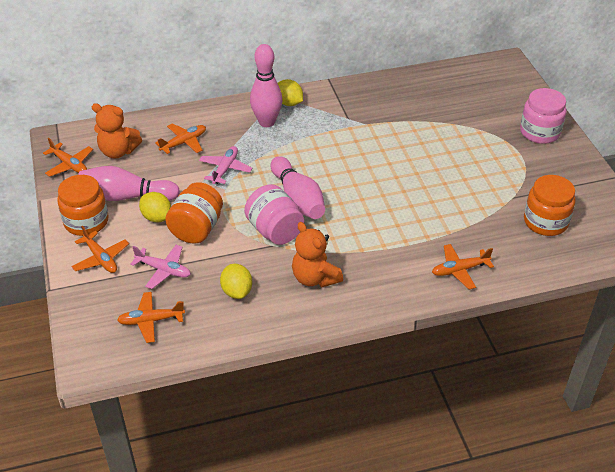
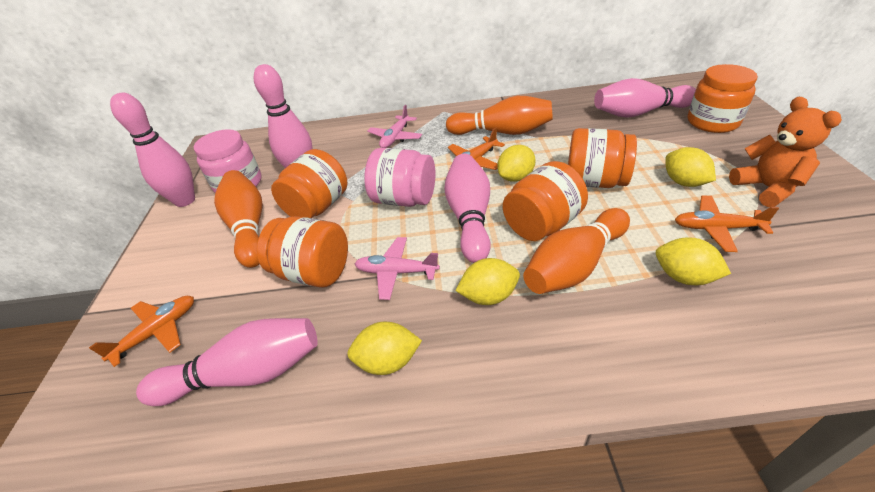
orange bowling pin: 0 -> 3
orange jar: 3 -> 5
orange plane: 5 -> 3
orange teddy bear: 2 -> 1
pink bowling pin: 3 -> 5
yellow lemon: 3 -> 5

